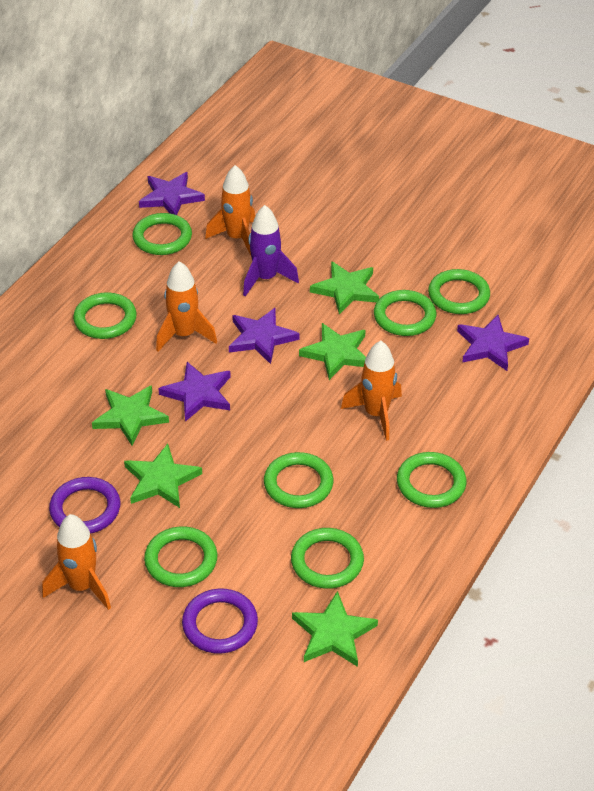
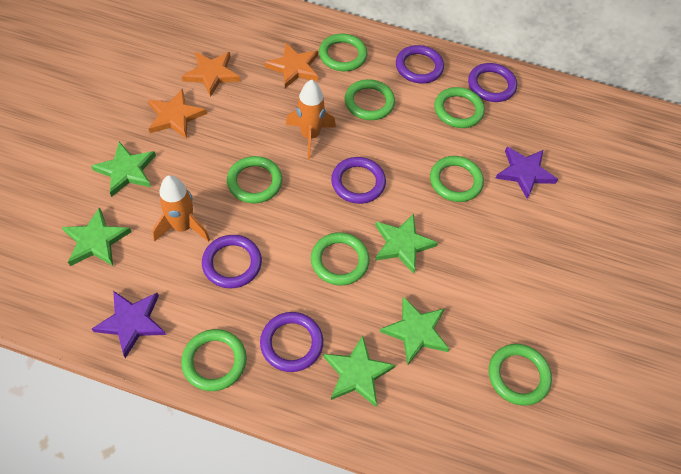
orange rocket: 4 -> 2
orange star: 0 -> 3
purple ring: 2 -> 5
purple rocket: 1 -> 0
purple star: 4 -> 2

